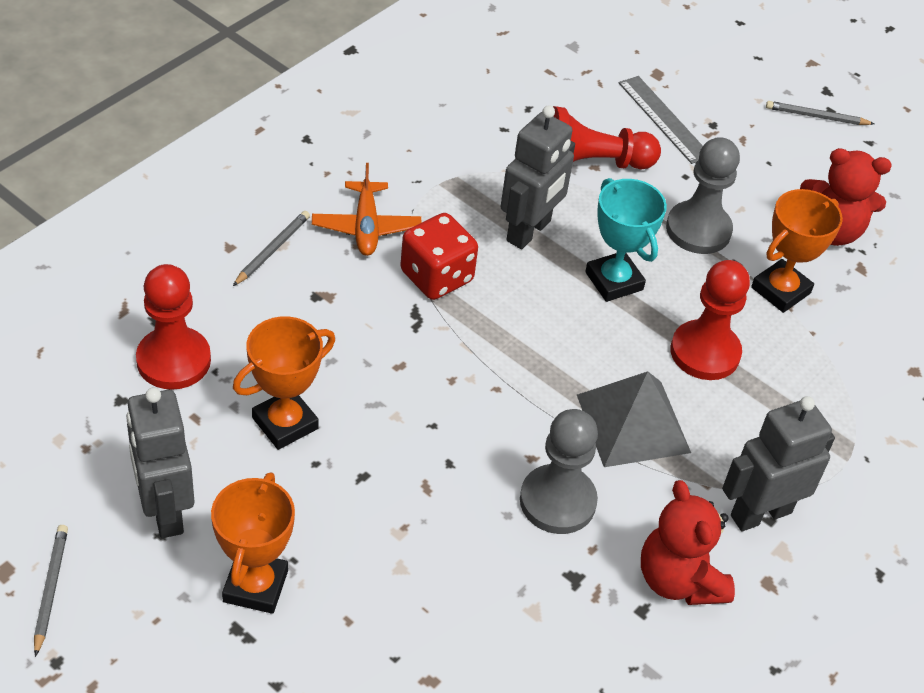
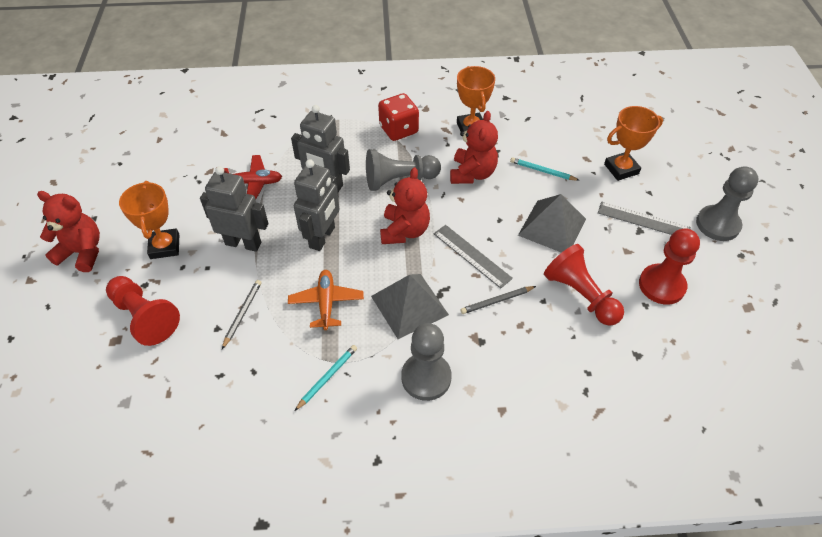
grey pawn: 2 -> 3
grey pencil: 3 -> 2
grey pyramid: 1 -> 2
grey ruler: 1 -> 2
red plane: 0 -> 1
red teddy bear: 2 -> 3
turquoise pencil: 0 -> 2
turquoise trophy: 1 -> 0

